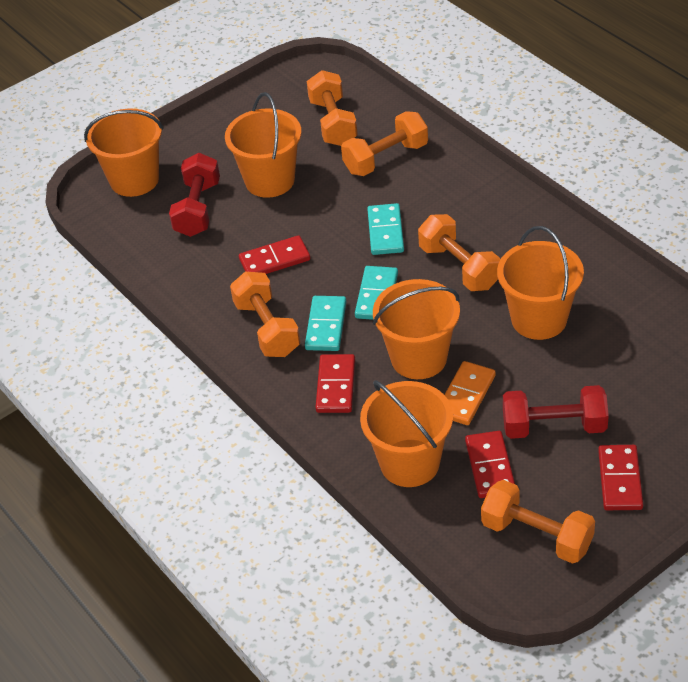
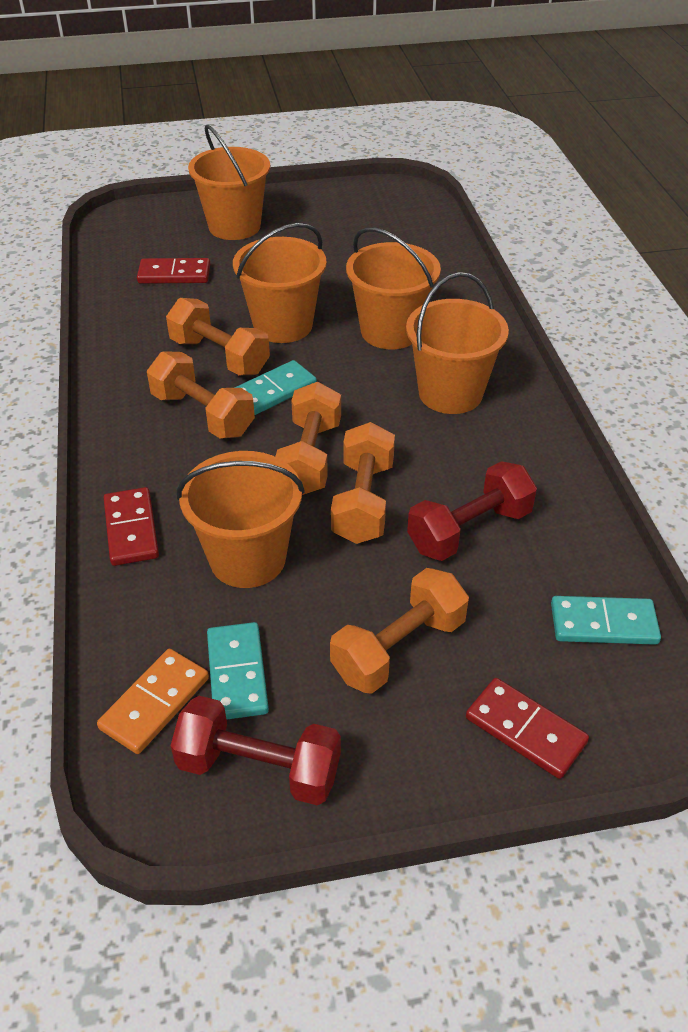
red domino: 4 -> 3

